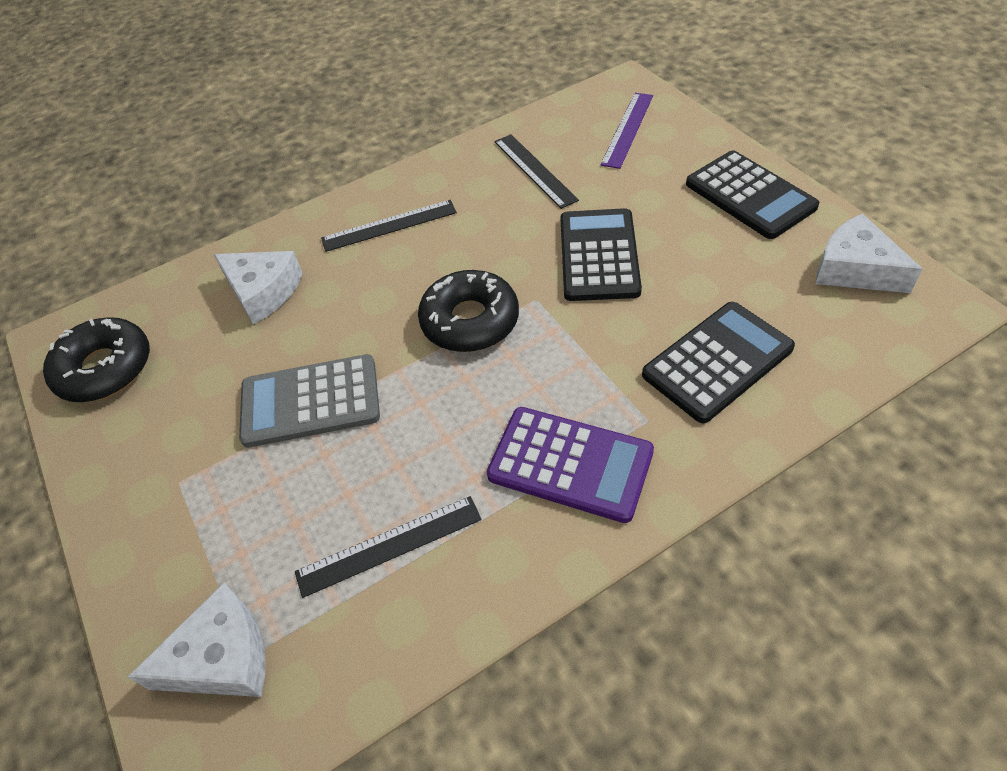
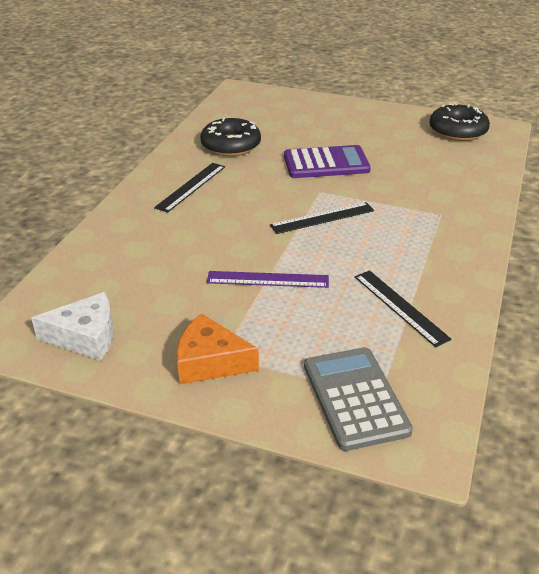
black calculator: 3 -> 0
orange cheese: 0 -> 1
white cheese: 3 -> 1

